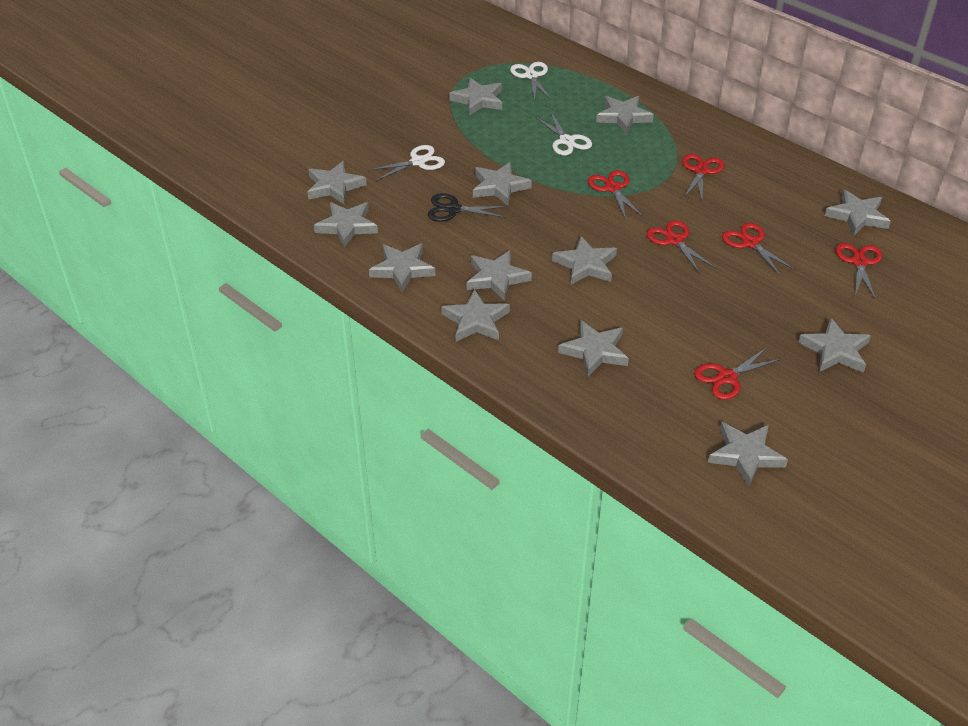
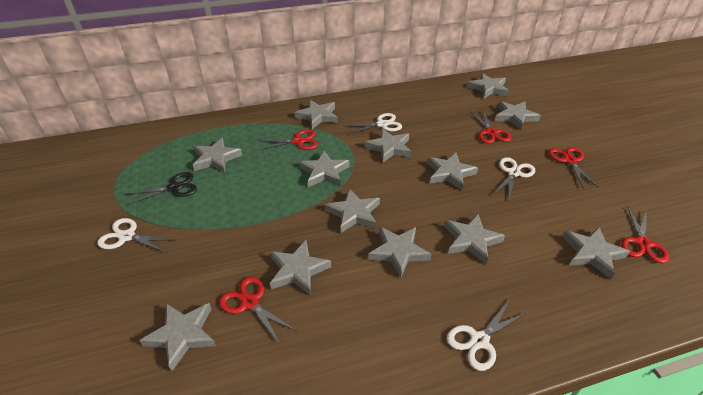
red scissors: 6 -> 5
white scissors: 3 -> 4

